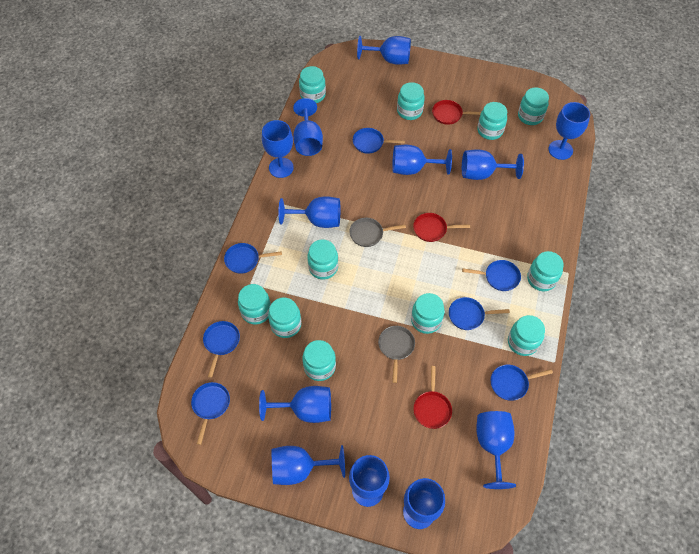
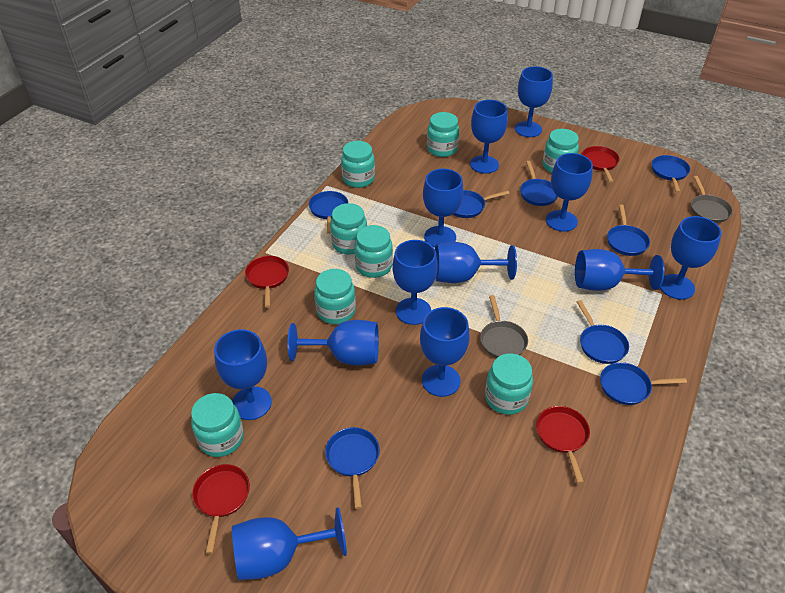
blue pan: 7 -> 8
red pan: 3 -> 4
turquoise jar: 11 -> 8

